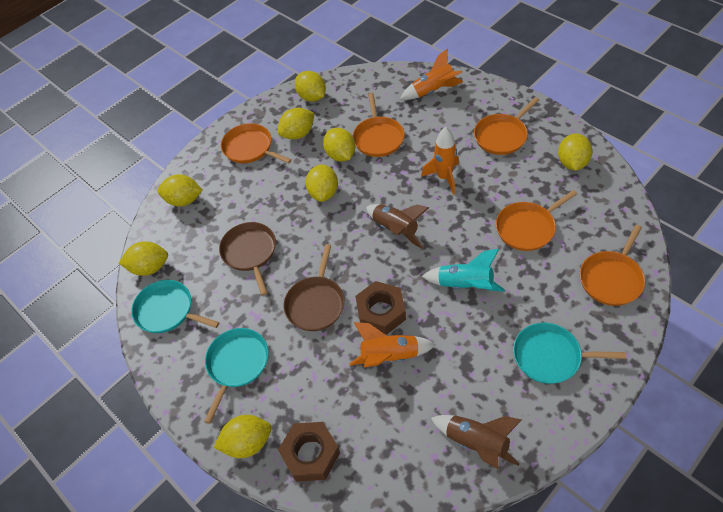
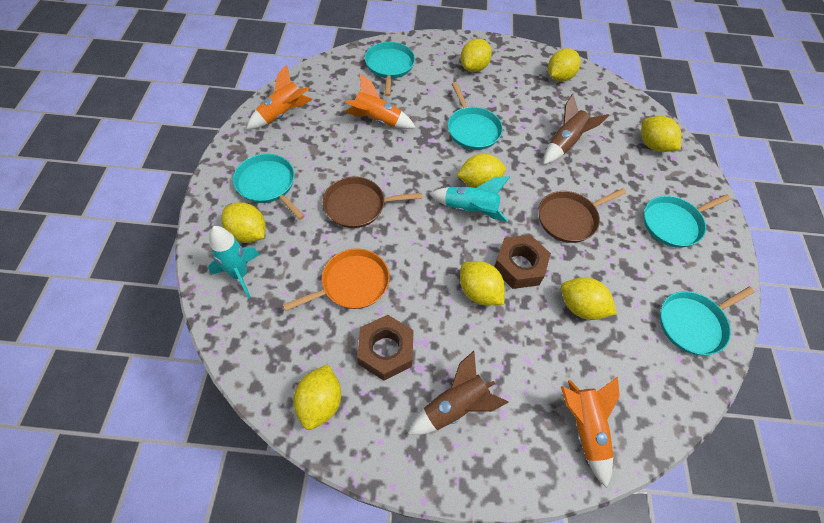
orange pan: 5 -> 1
turquoise pan: 3 -> 5
turquoise rocket: 1 -> 2

